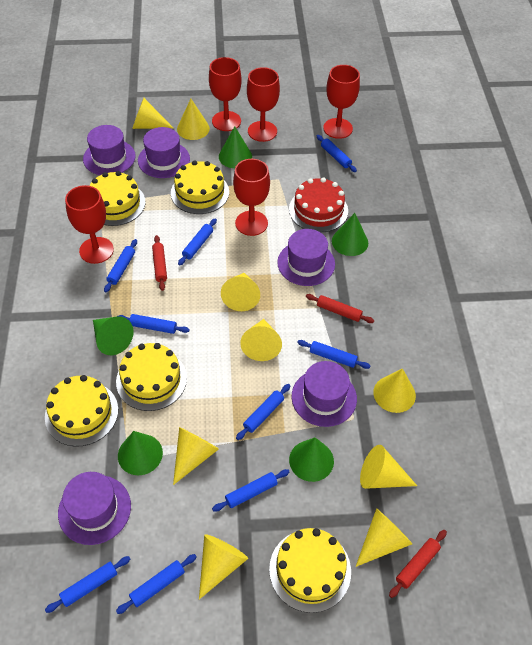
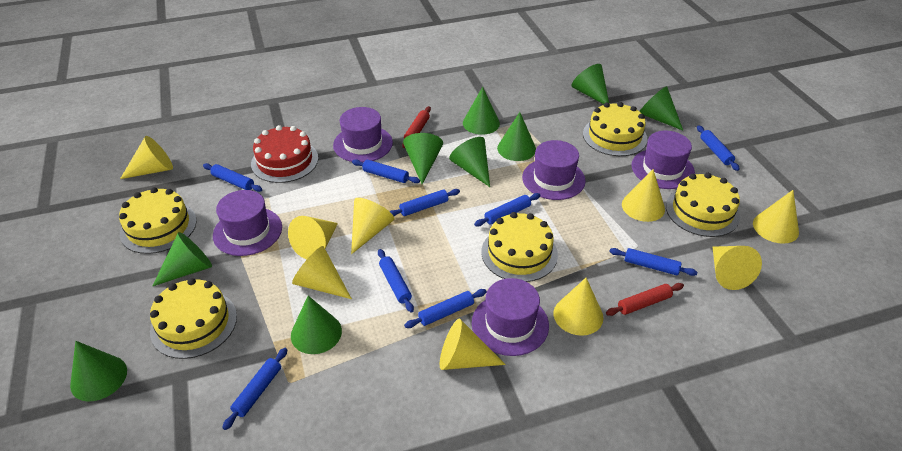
green cone: 5 -> 9
red goblet: 5 -> 0
red rolling pin: 3 -> 2

